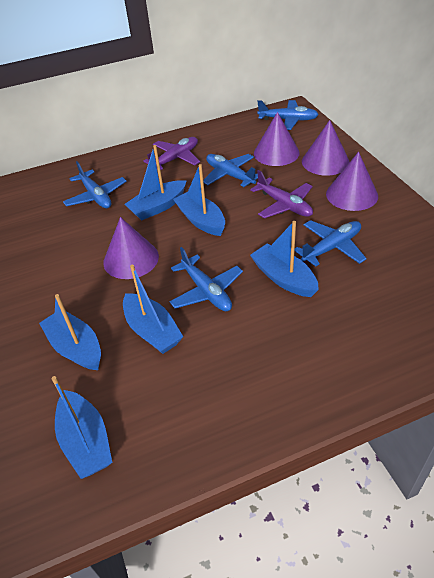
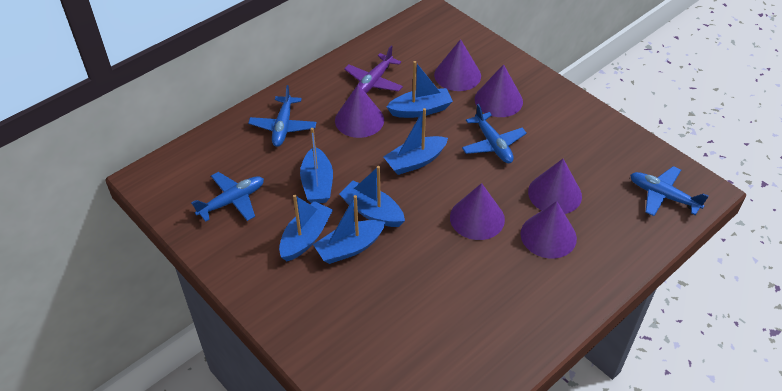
blue plane: 5 -> 4
purple cone: 4 -> 6
purple plane: 2 -> 1

